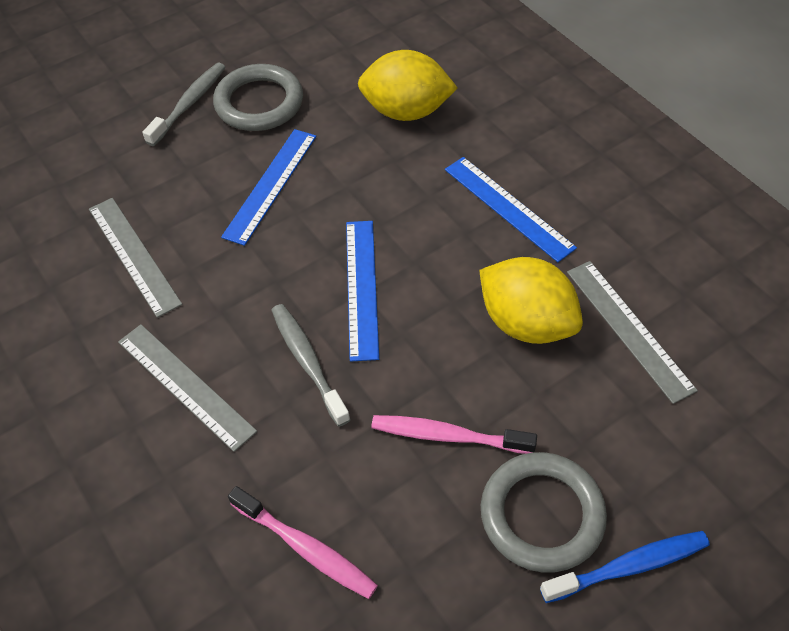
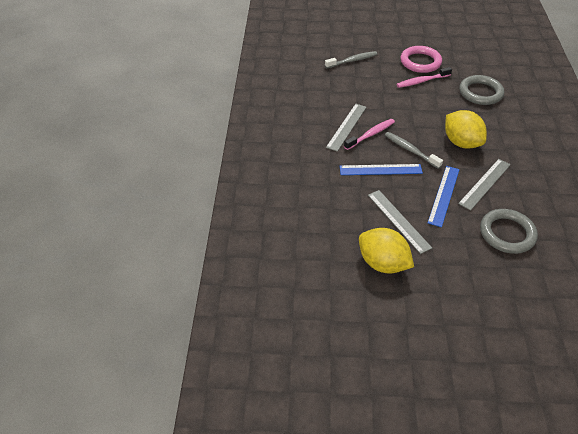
blue ruler: 3 -> 2
blue toothbrush: 1 -> 0
pink ring: 0 -> 1

